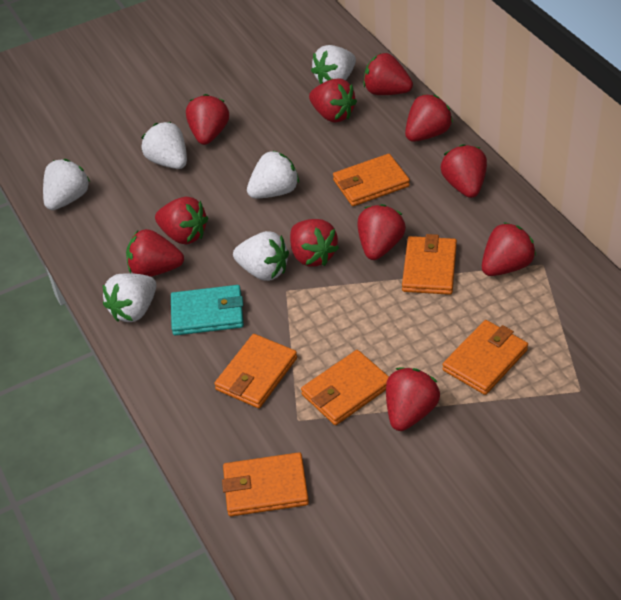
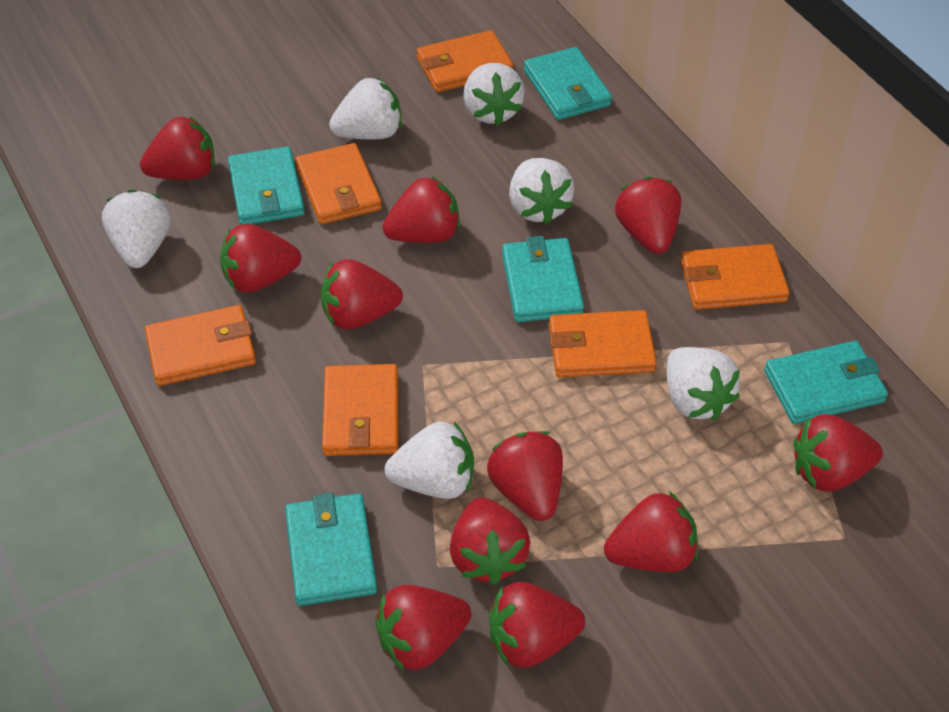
turquoise wallet: 1 -> 5

